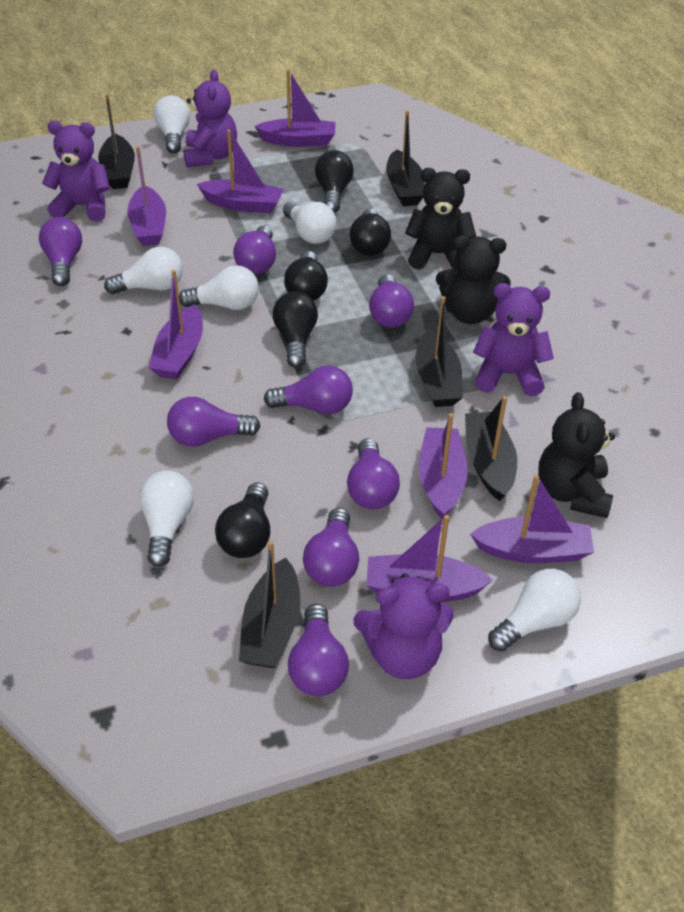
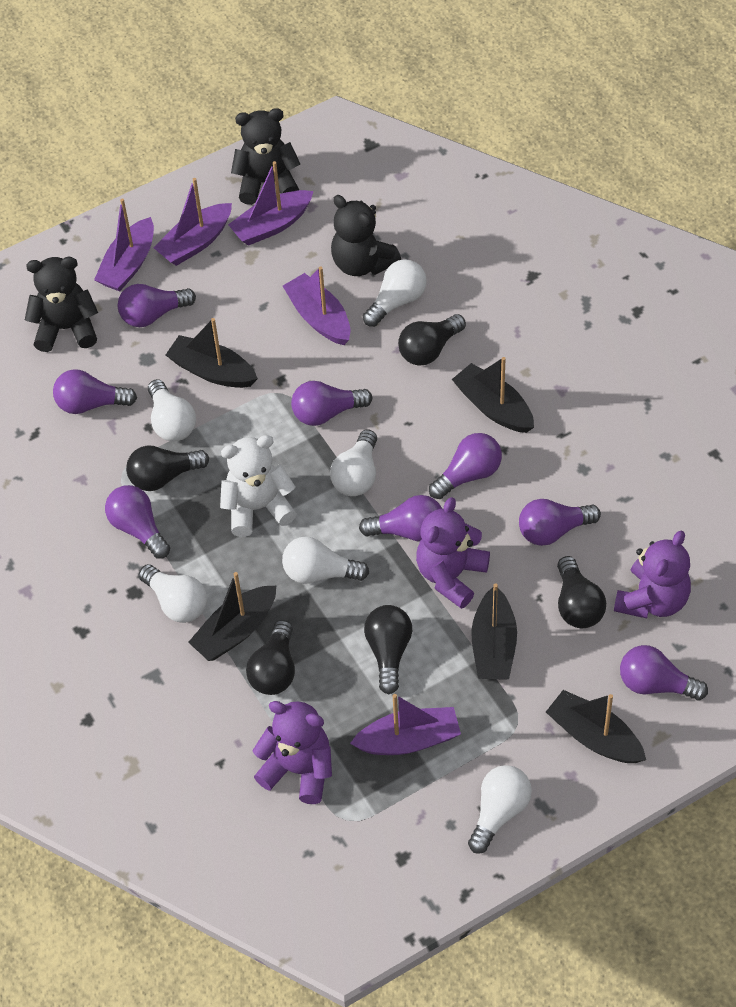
purple boat: 7 -> 5
purple teddy bear: 4 -> 3
white teddy bear: 0 -> 1

